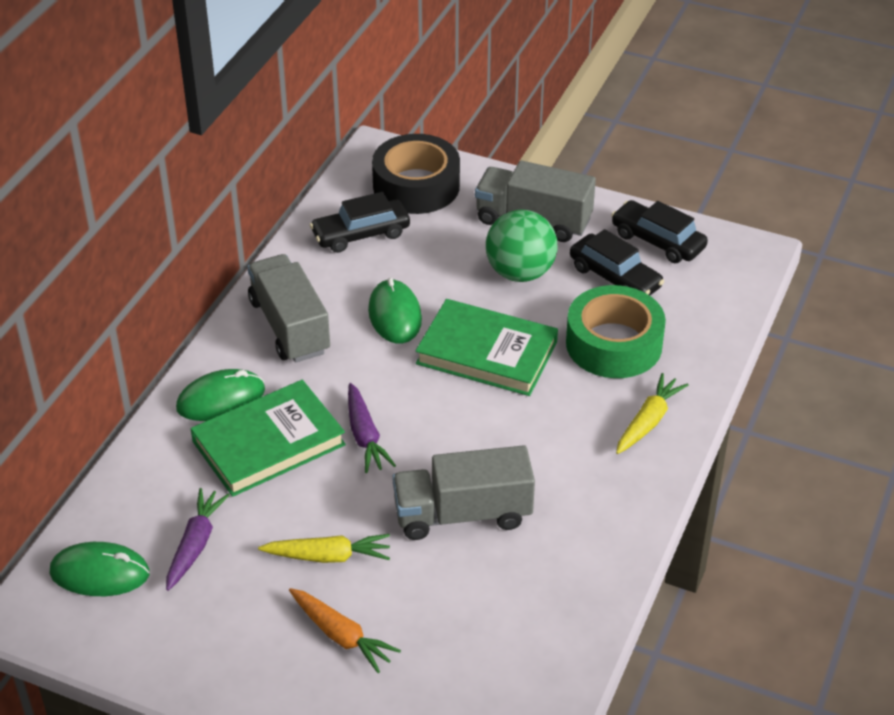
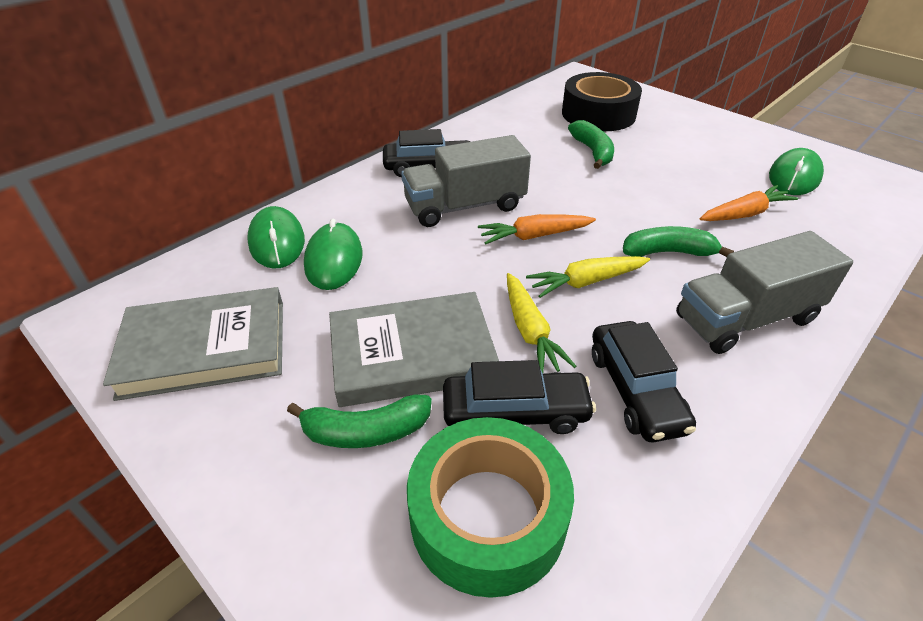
green ball: 1 -> 0
green banana: 0 -> 3
green book: 2 -> 0
grey book: 0 -> 2
grey truck: 3 -> 2
orange carrot: 1 -> 2
purple carrot: 2 -> 0

